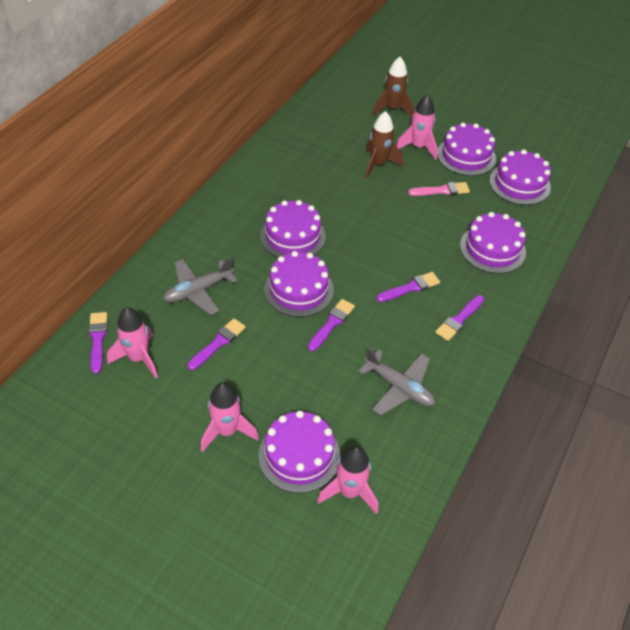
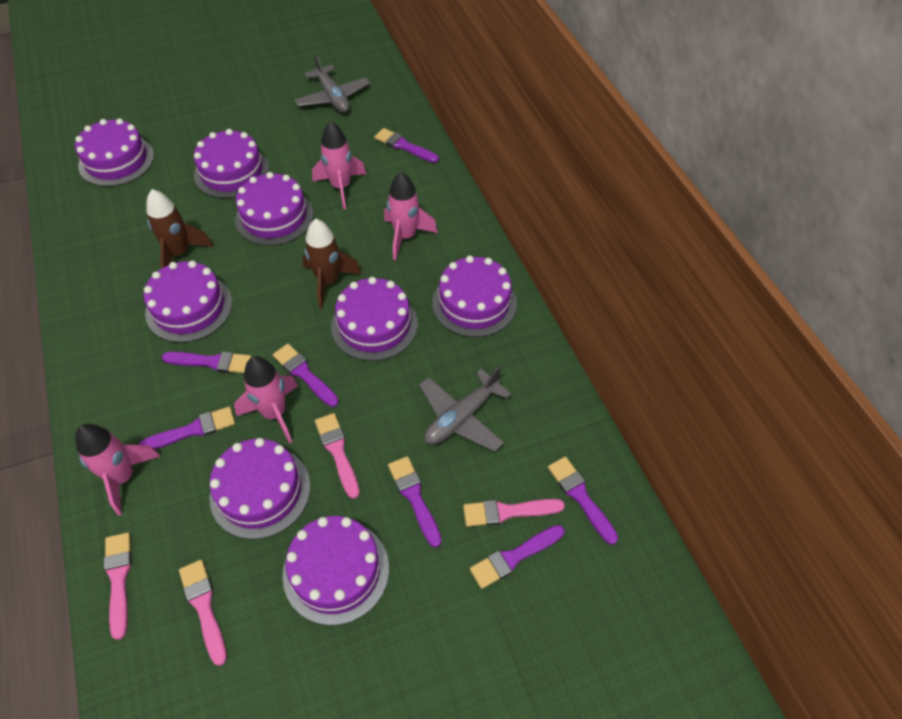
pink brush: 1 -> 4
purple brush: 5 -> 7
purple cake: 6 -> 8

